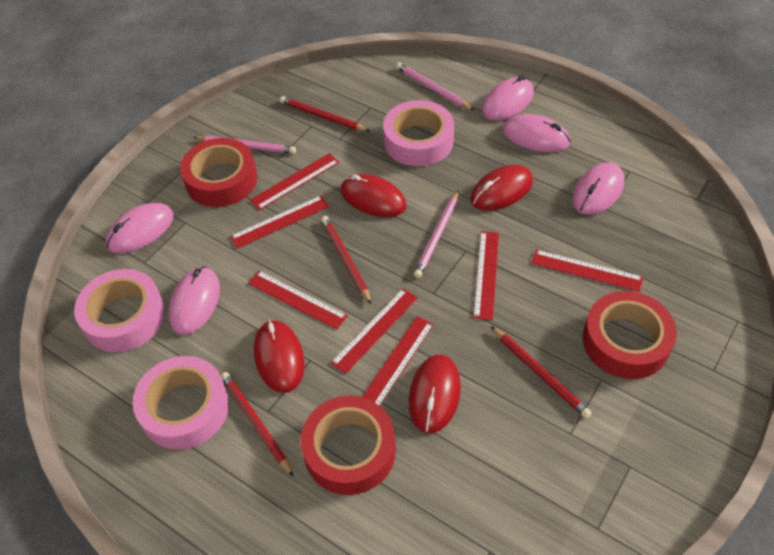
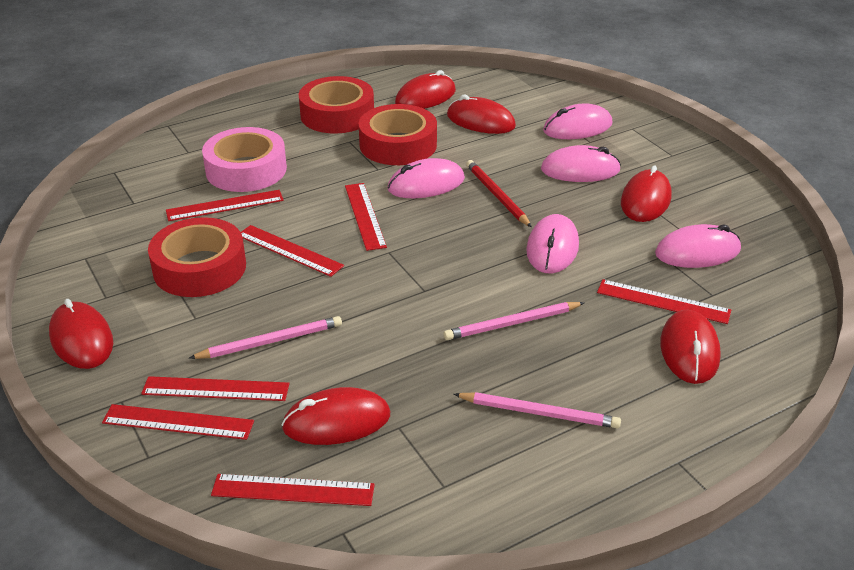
pink tape: 3 -> 1
red mouse: 4 -> 6
red pencil: 4 -> 1

